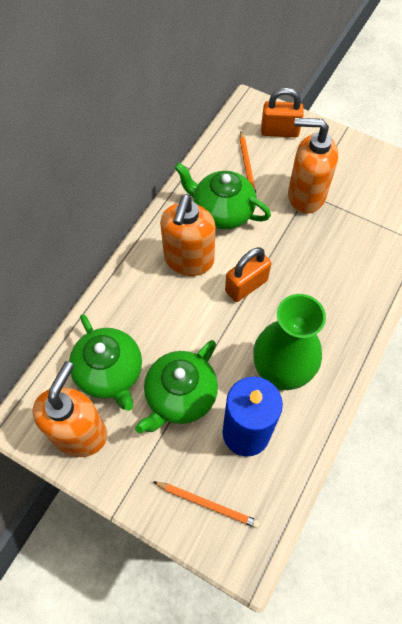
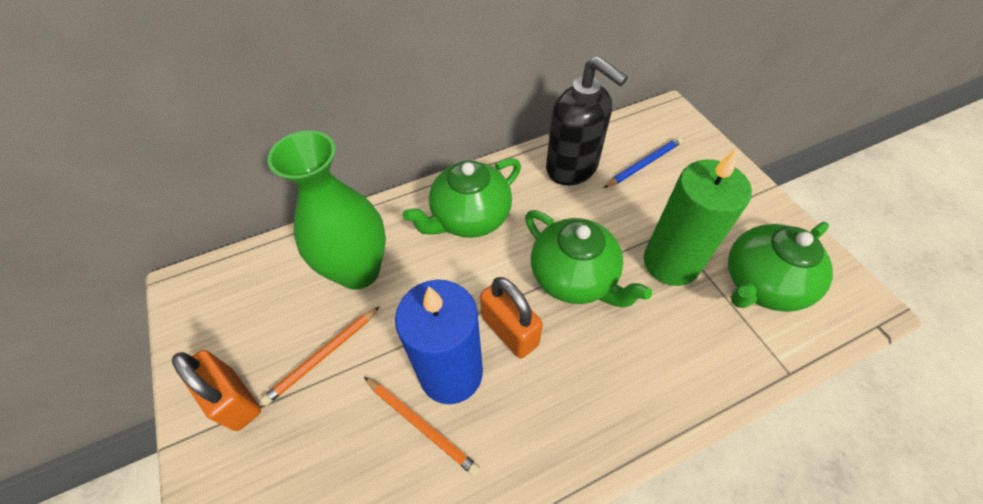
black soap dispenser: 0 -> 1
blue pencil: 0 -> 1
green candle: 0 -> 1
orange soap dispenser: 3 -> 0

